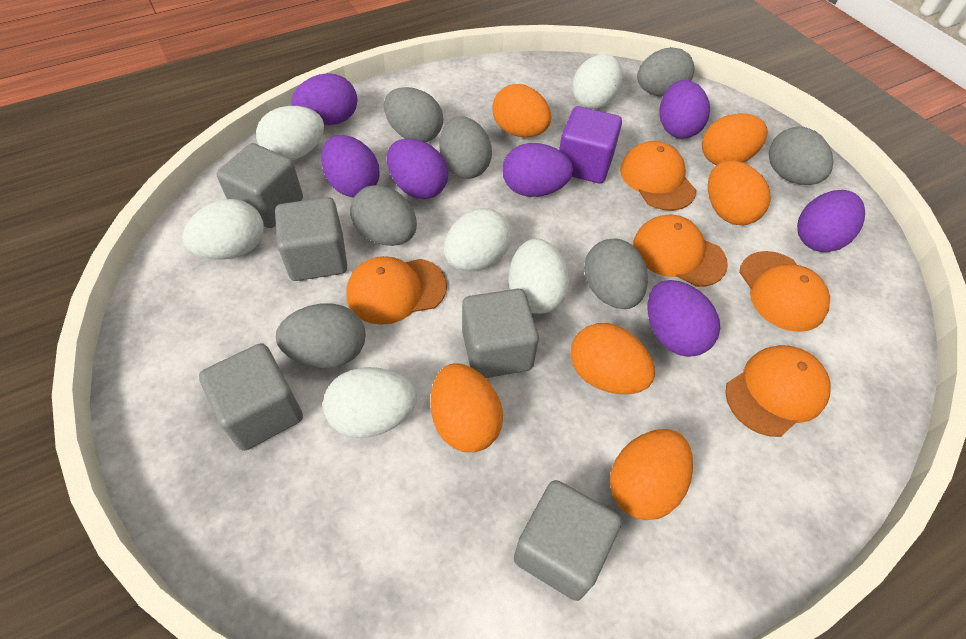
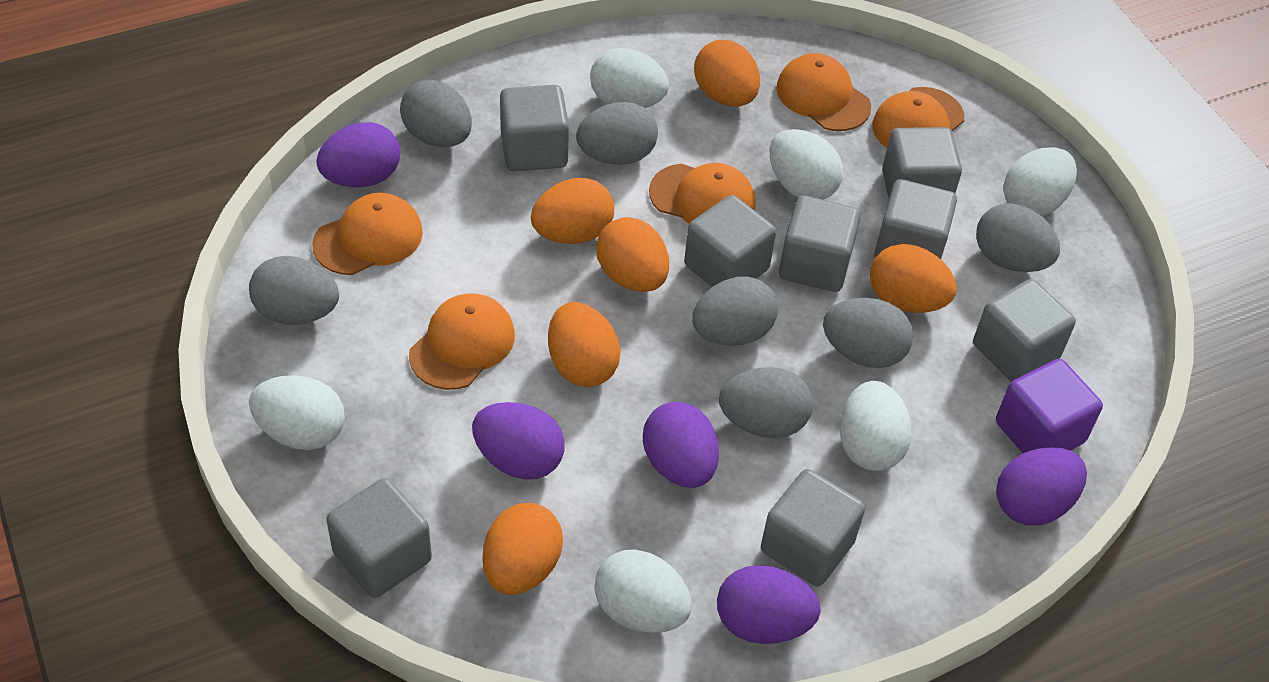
grey cube: 5 -> 8
purple egg: 7 -> 5

